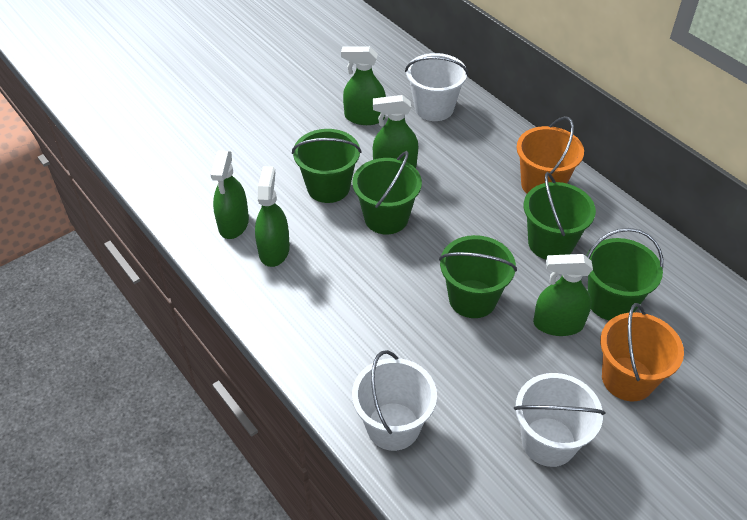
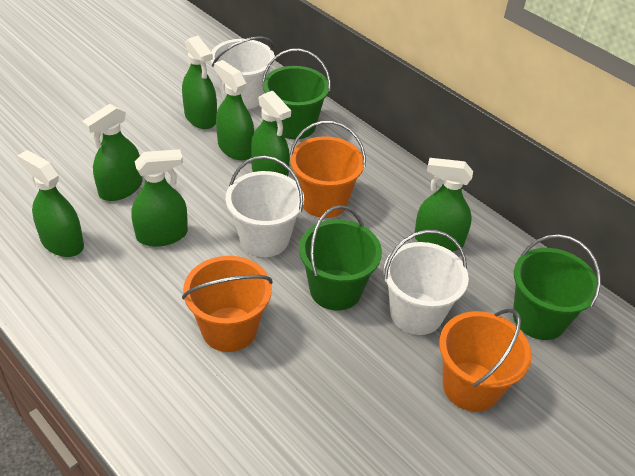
green bucket: 5 -> 3
green spray bottle: 5 -> 7
orange bucket: 2 -> 3

